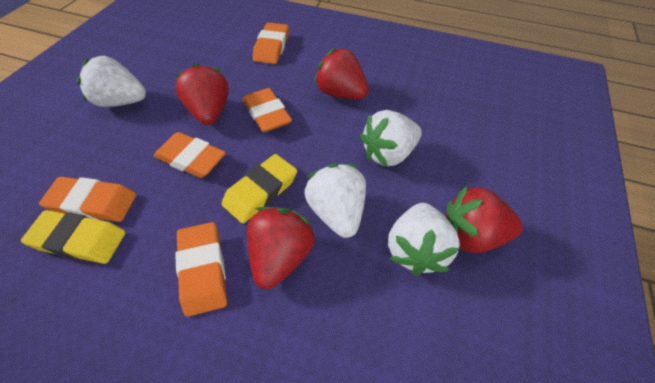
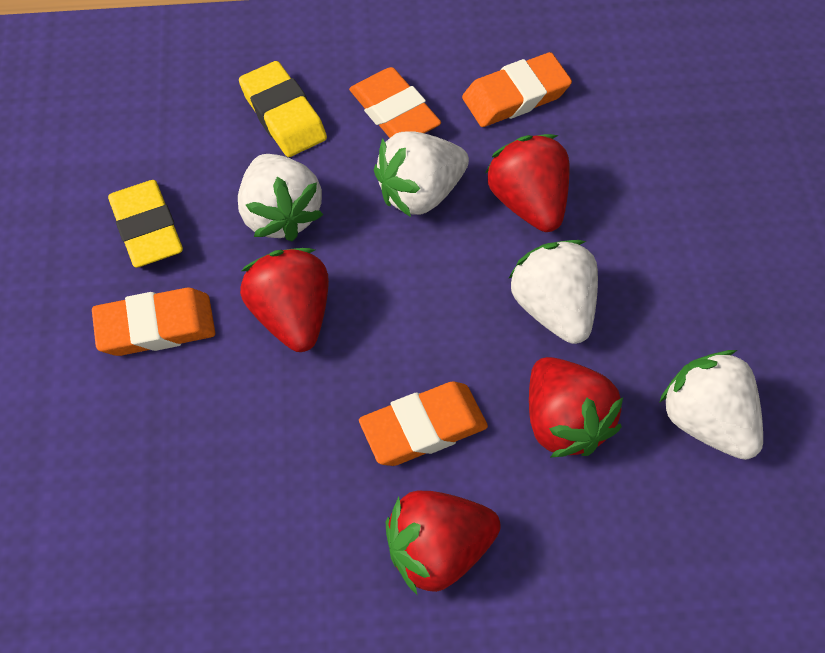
orange eraser: 5 -> 4

